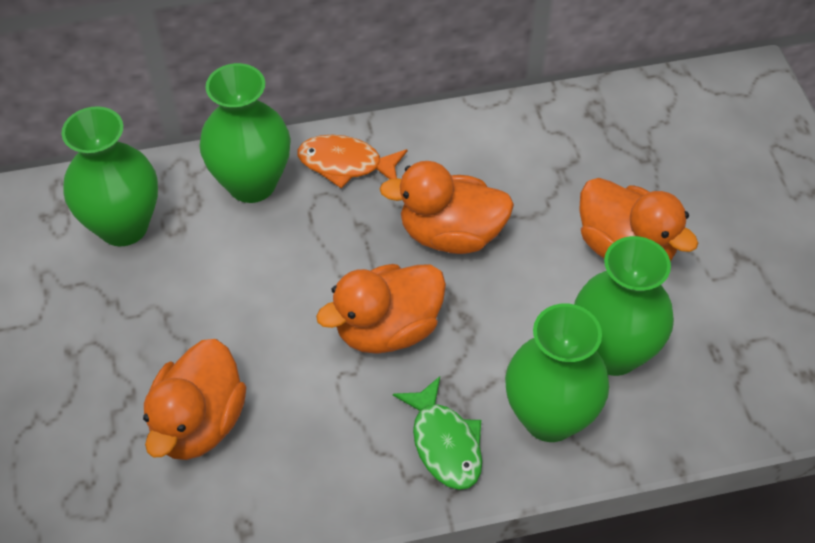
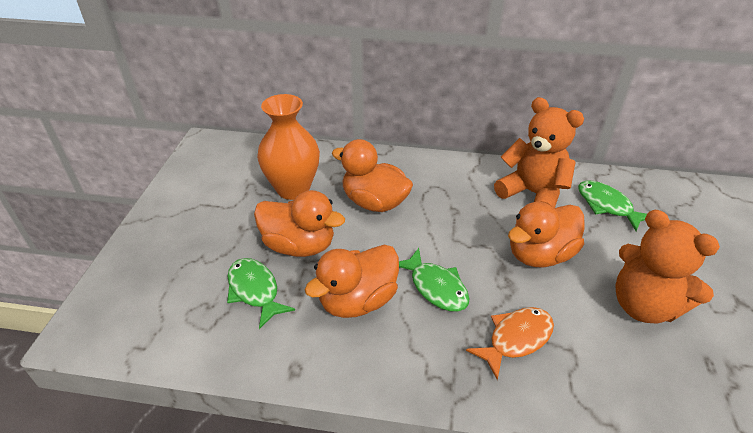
green fish: 1 -> 3
green vase: 4 -> 0
orange teddy bear: 0 -> 2
orange vase: 0 -> 1

